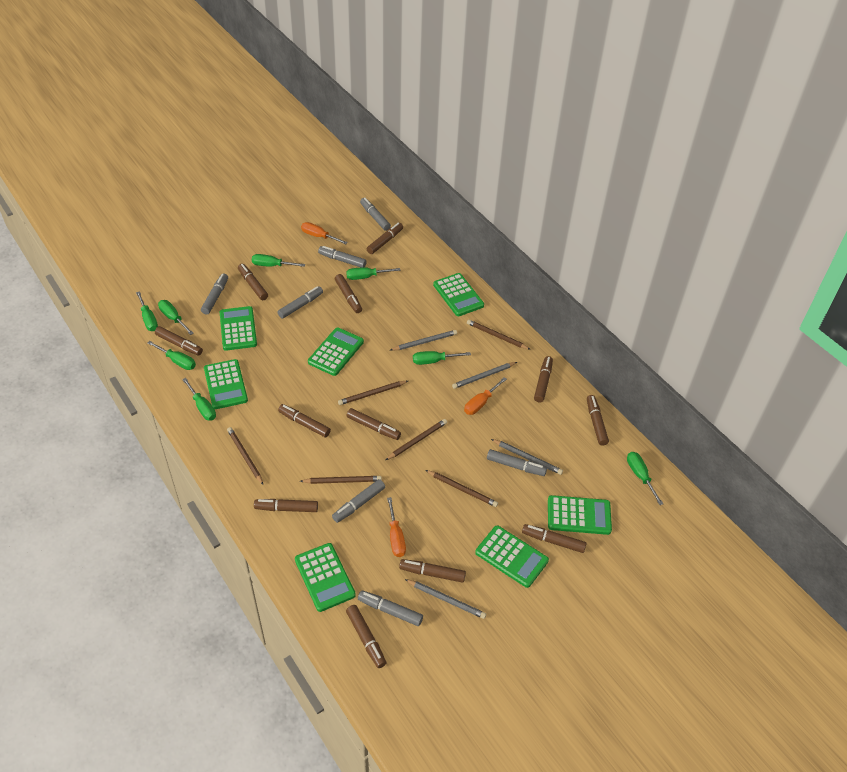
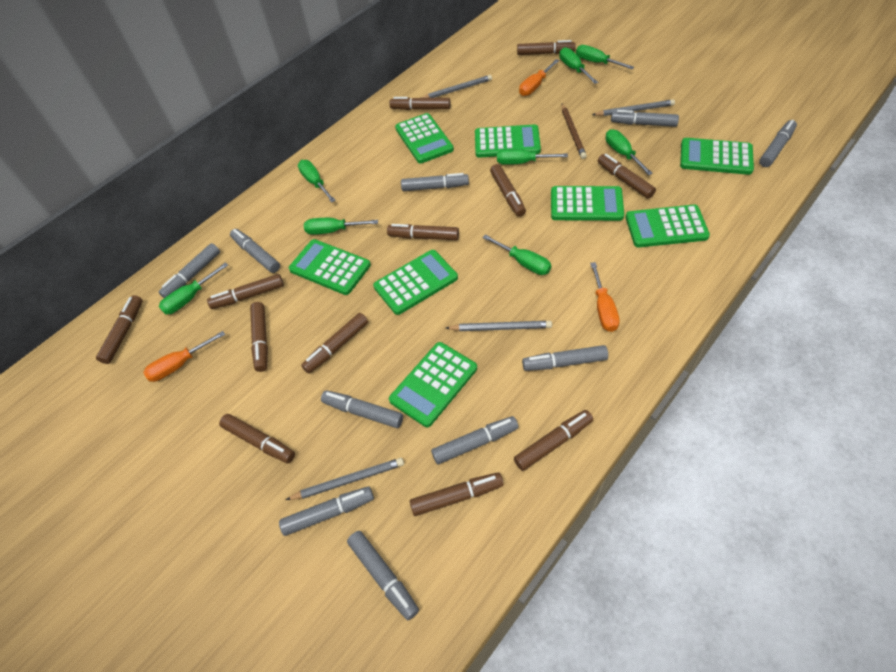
brown pencil: 6 -> 1
green calculator: 7 -> 8
grey marker: 7 -> 10

